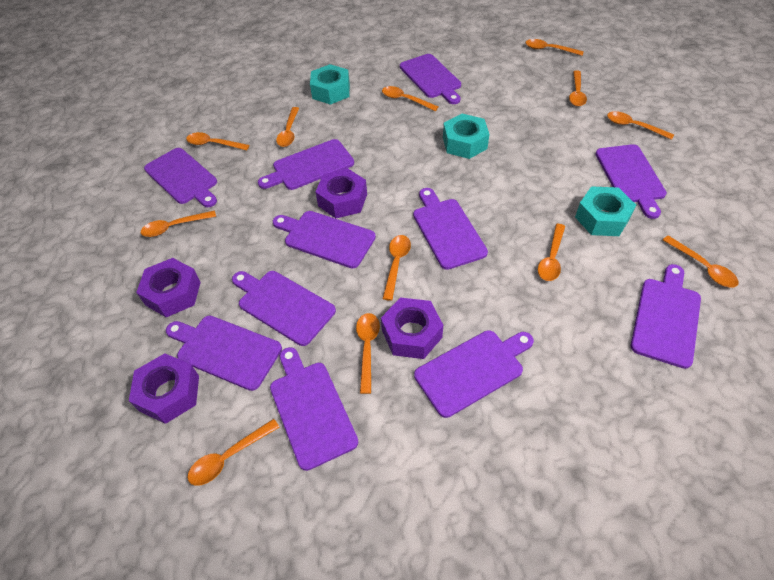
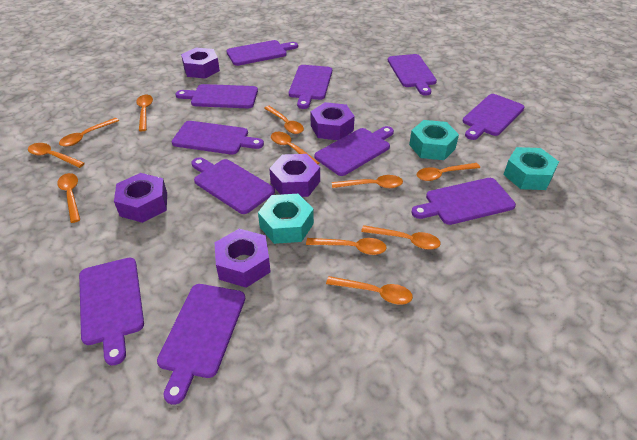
orange spoon: 12 -> 11
purple nut: 4 -> 5

